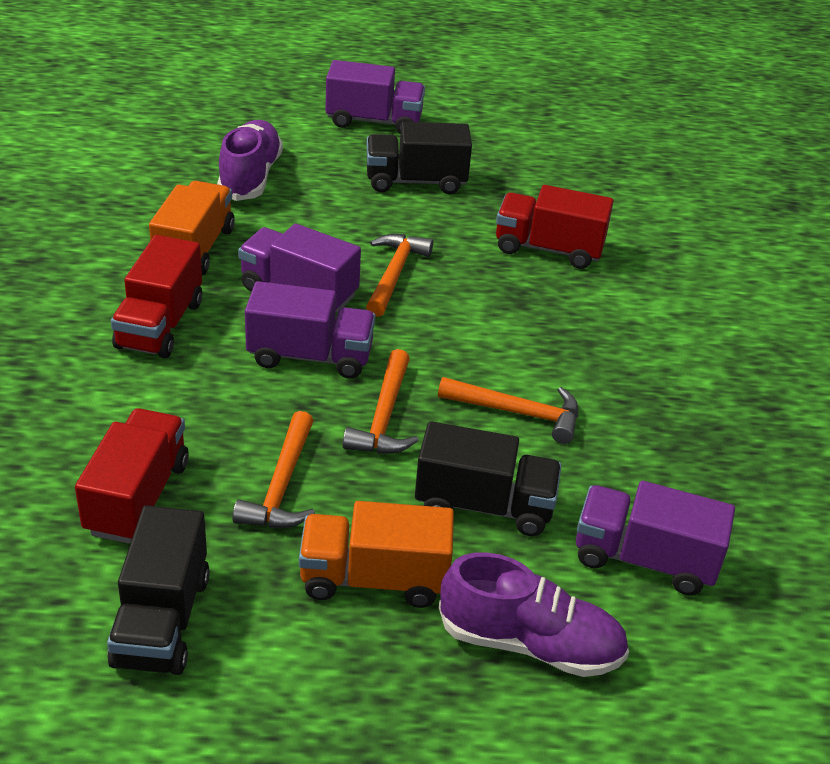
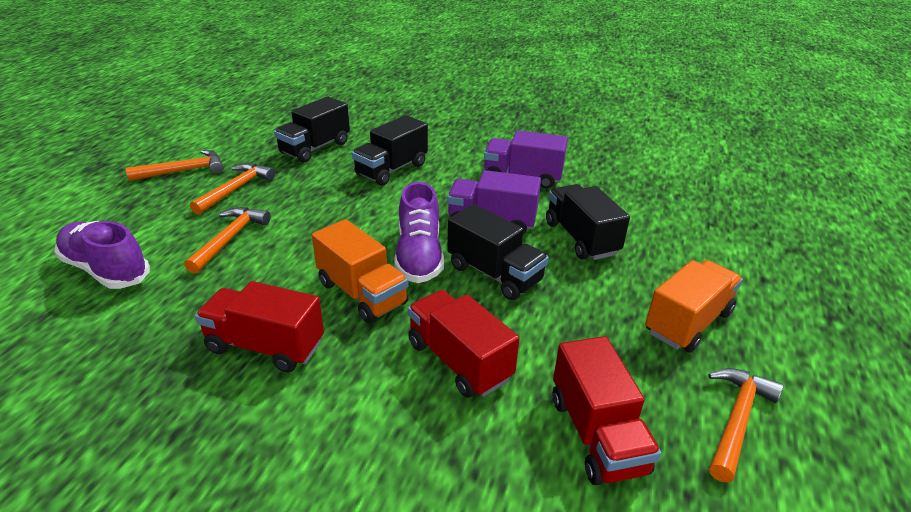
black truck: 3 -> 4
purple truck: 4 -> 2

